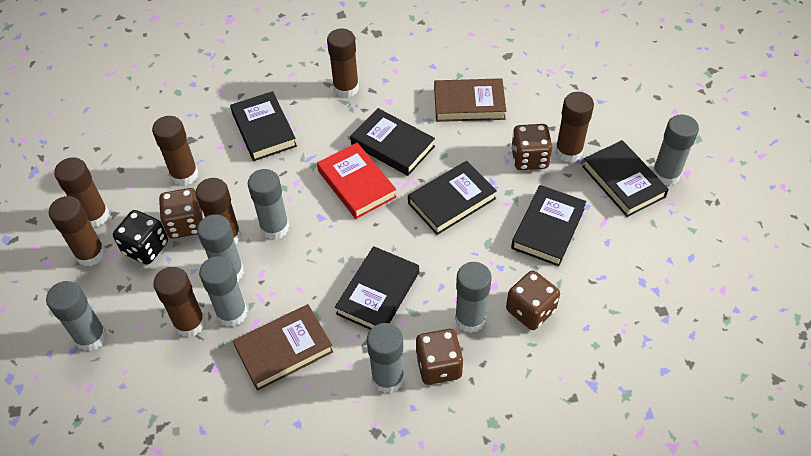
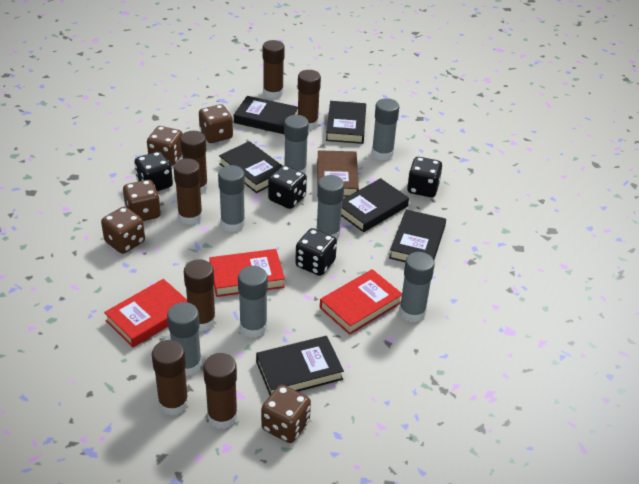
black dice: 1 -> 4
brown book: 2 -> 1
brown dice: 4 -> 5
red book: 1 -> 3

